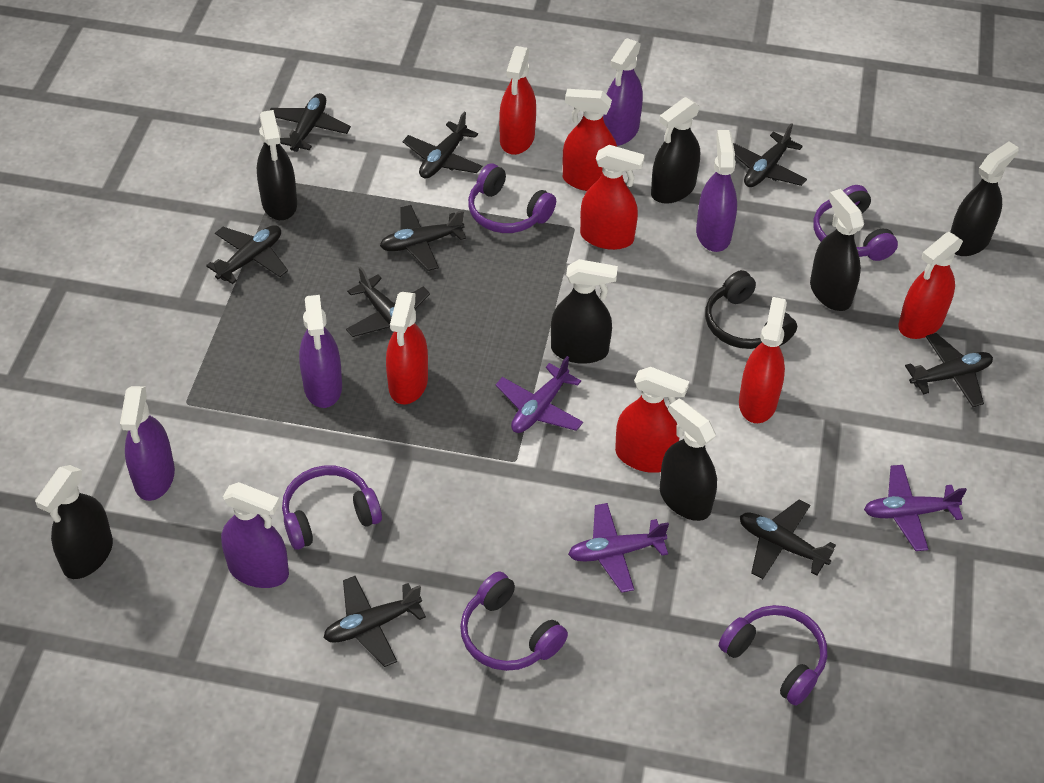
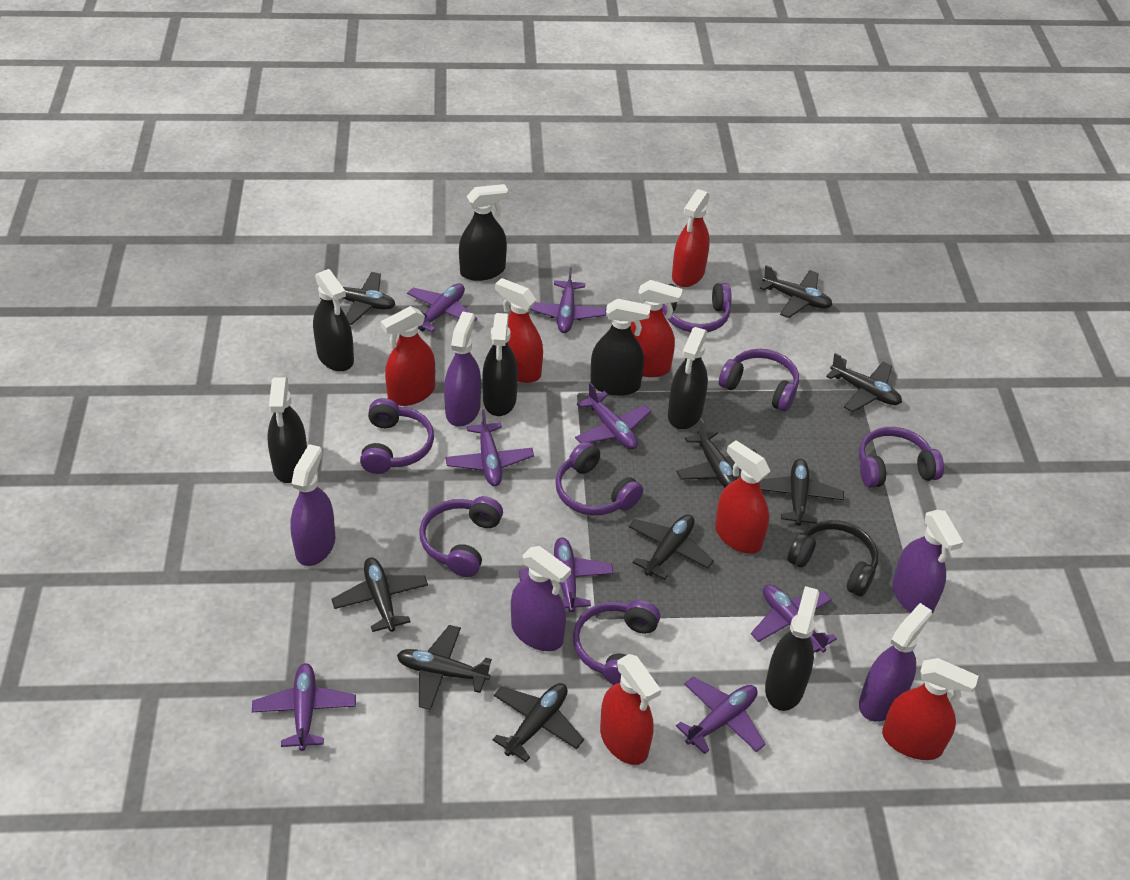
purple headphones: 5 -> 7
purple plane: 3 -> 8

